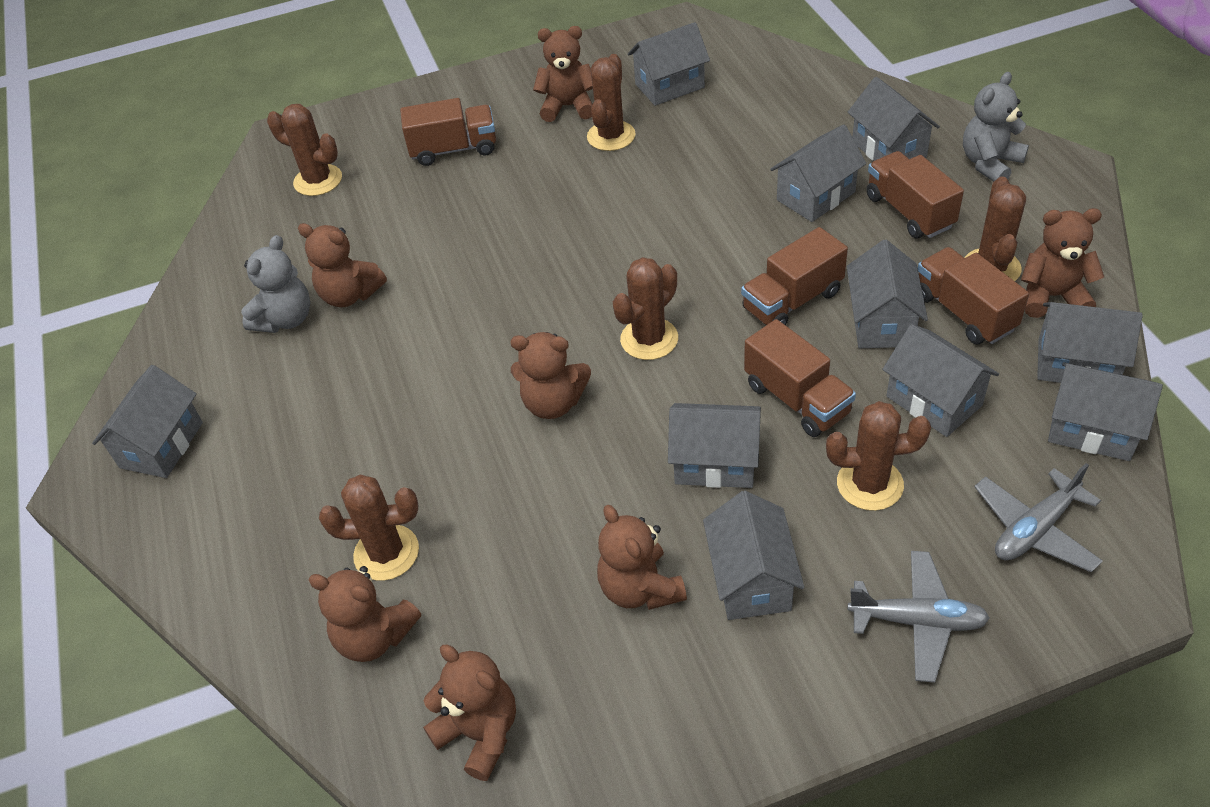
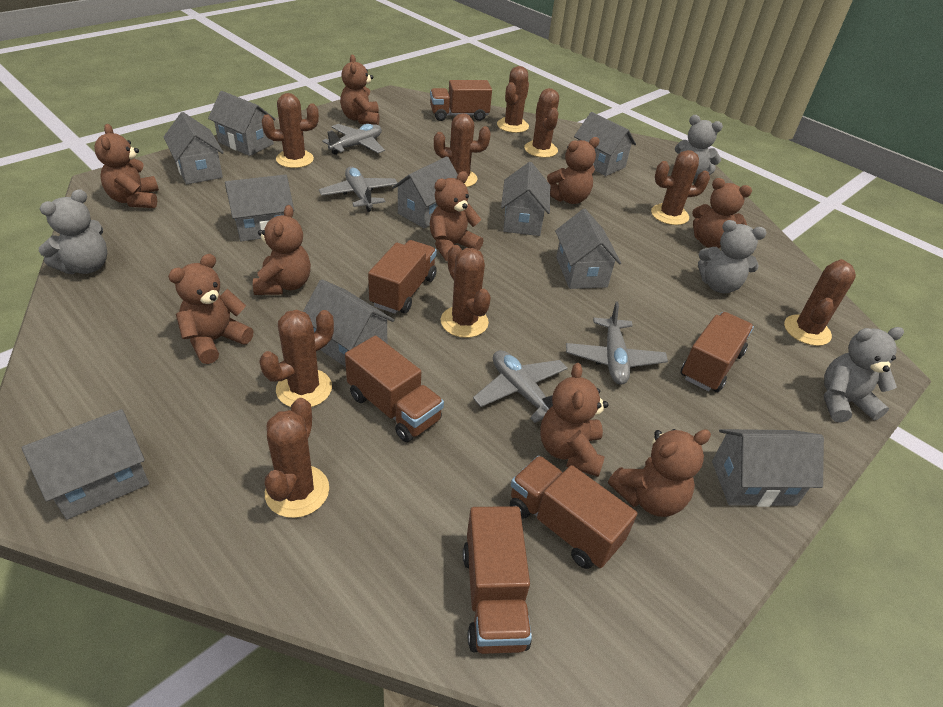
brown cactus: 6 -> 9
brown teddy bear: 7 -> 9
brown truck: 5 -> 6
grey plane: 2 -> 4
grey teddy bear: 2 -> 4

